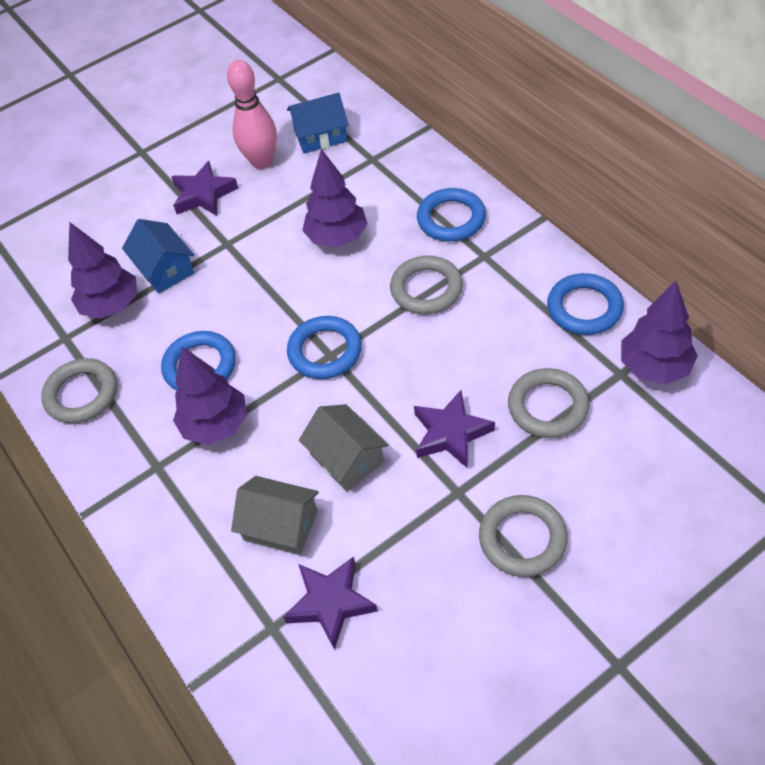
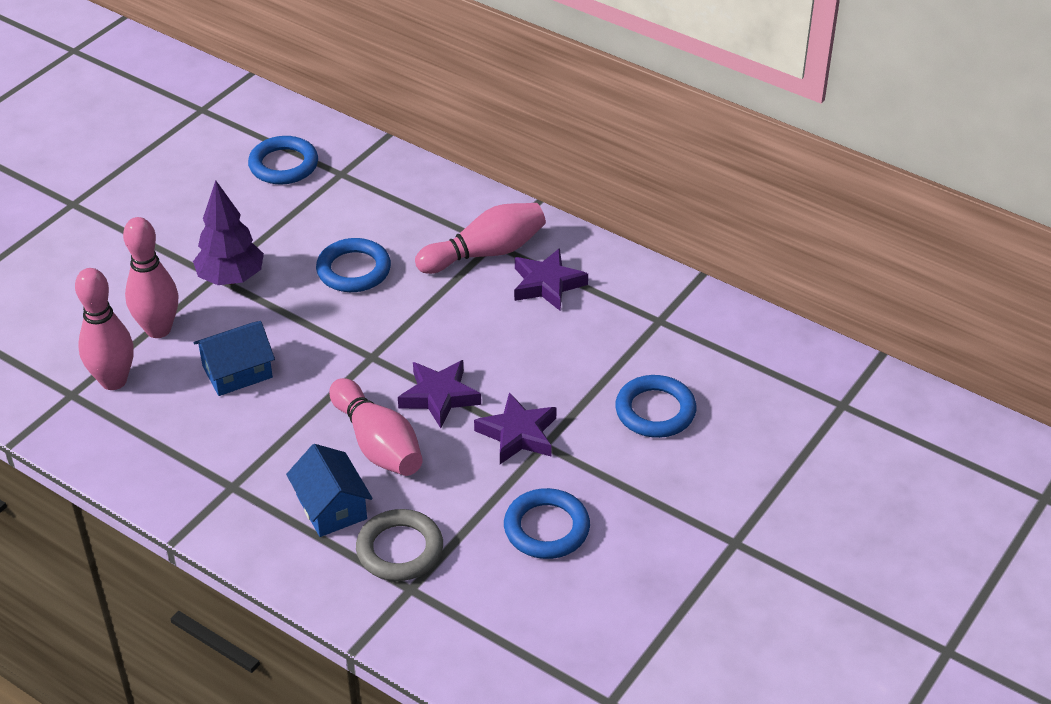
grey house: 2 -> 0
grey ring: 4 -> 1
pink bowling pin: 1 -> 4
purple tree: 4 -> 1

